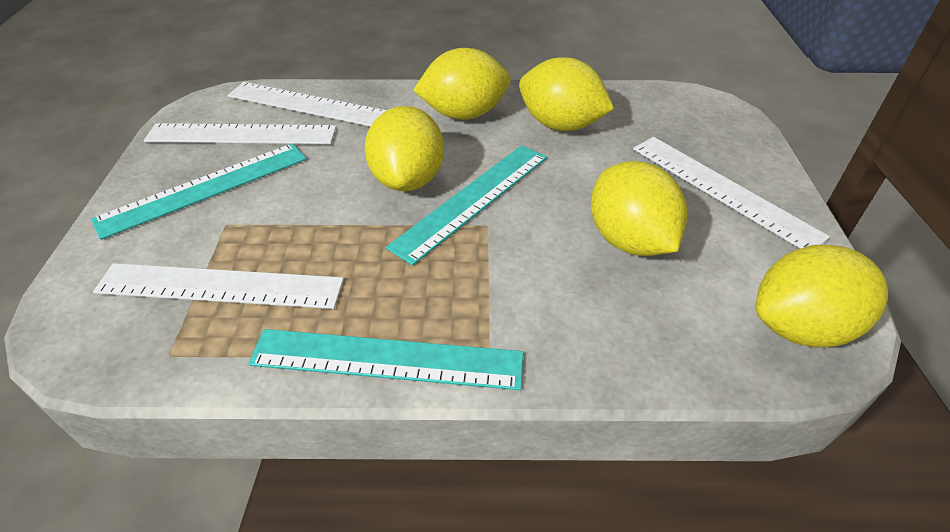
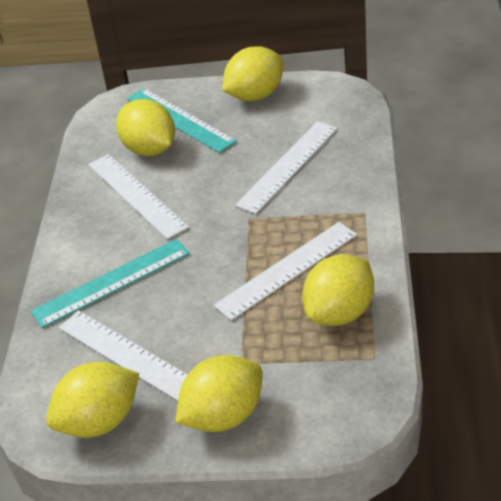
turquoise ruler: 3 -> 2

